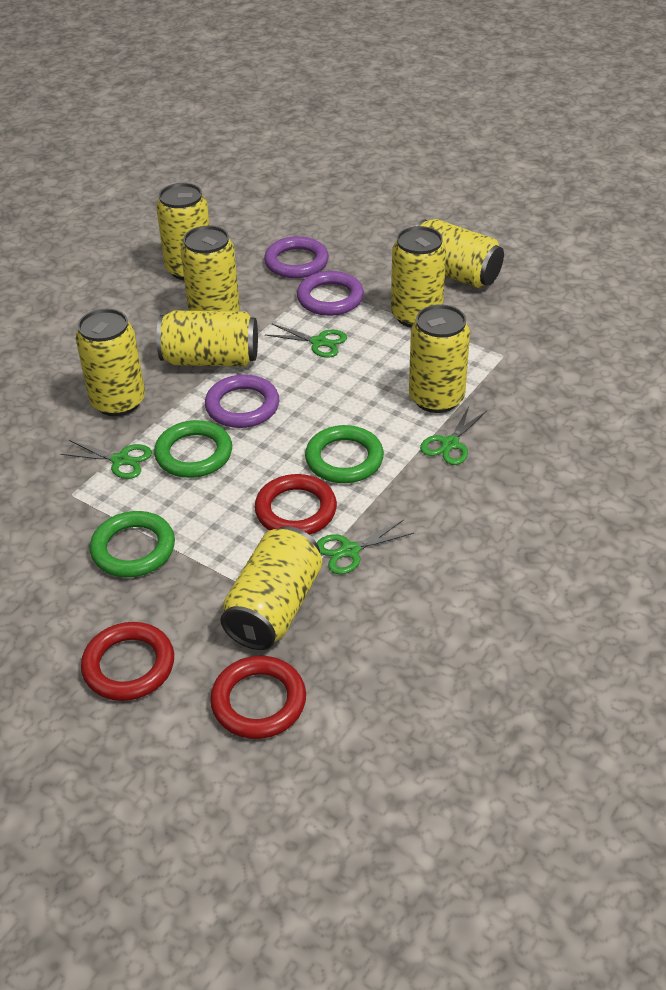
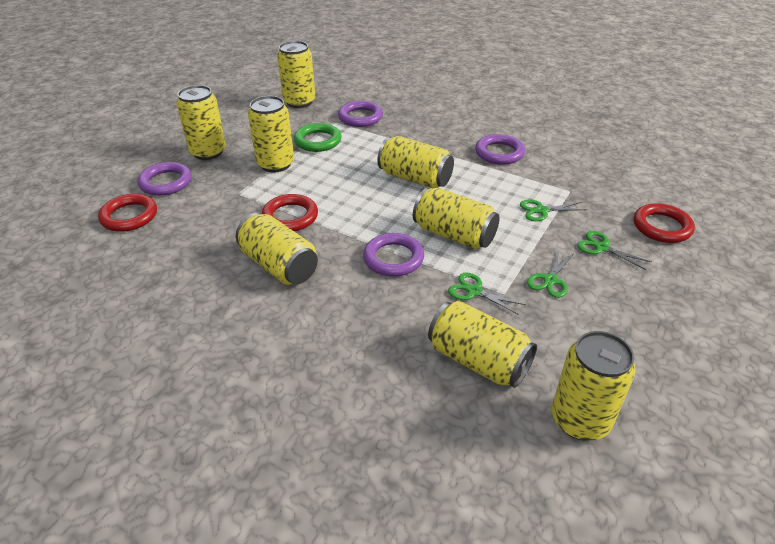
green ring: 3 -> 1
purple ring: 3 -> 4

